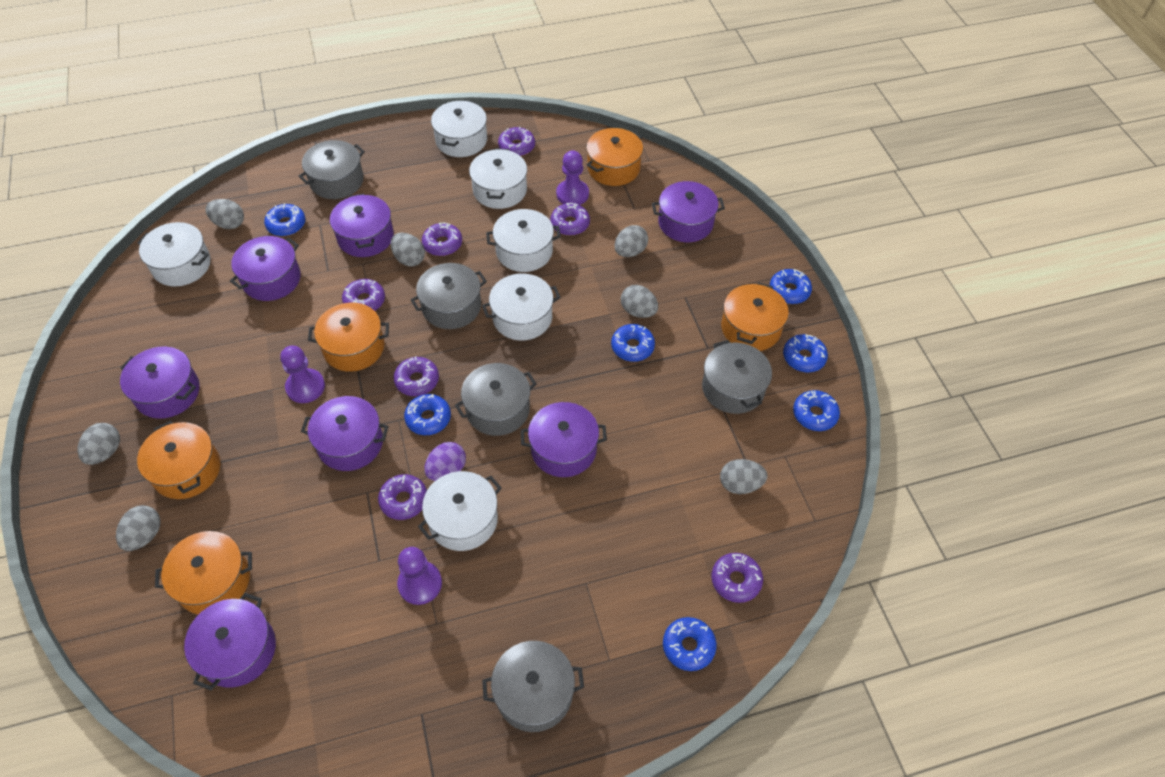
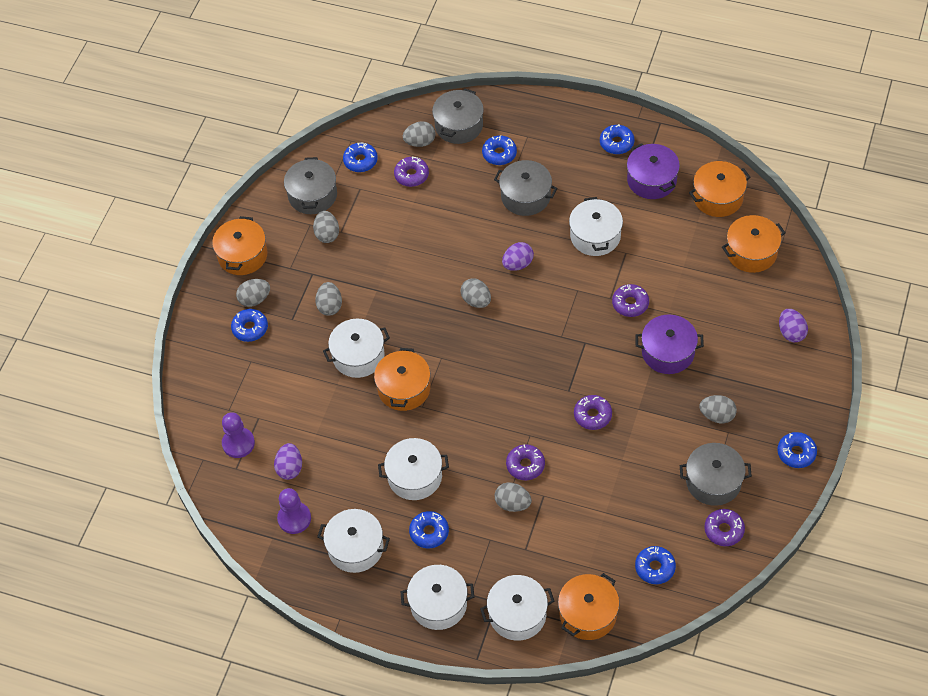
grey pot: 5 -> 4
purple donut: 7 -> 5
purple egg: 1 -> 3
purple pawn: 3 -> 2
purple pot: 7 -> 2

